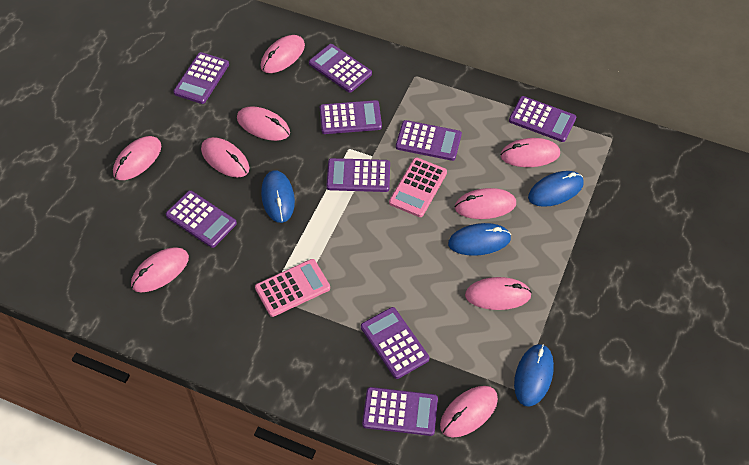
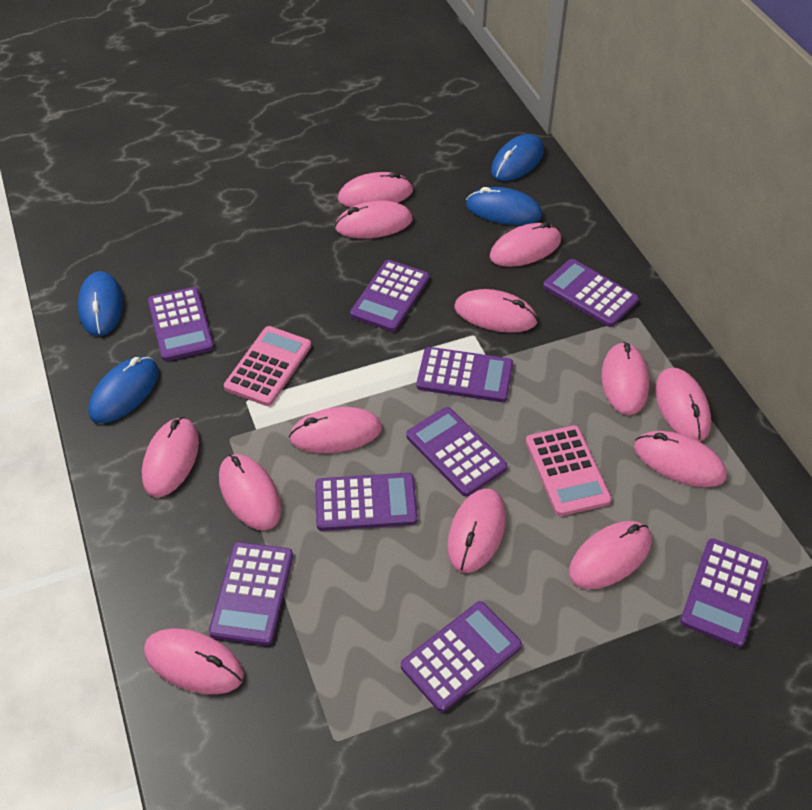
pink mouse: 9 -> 13

